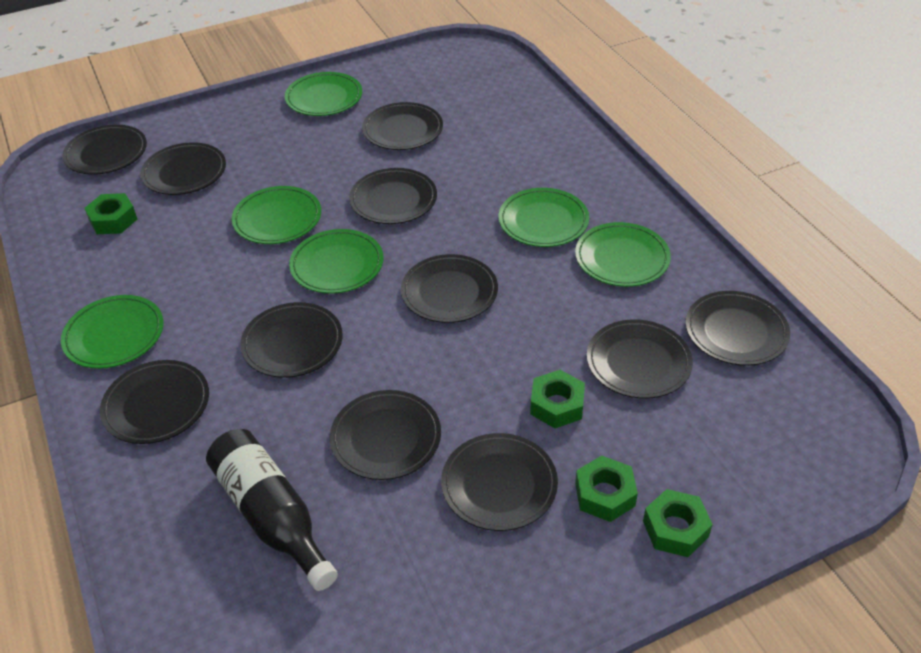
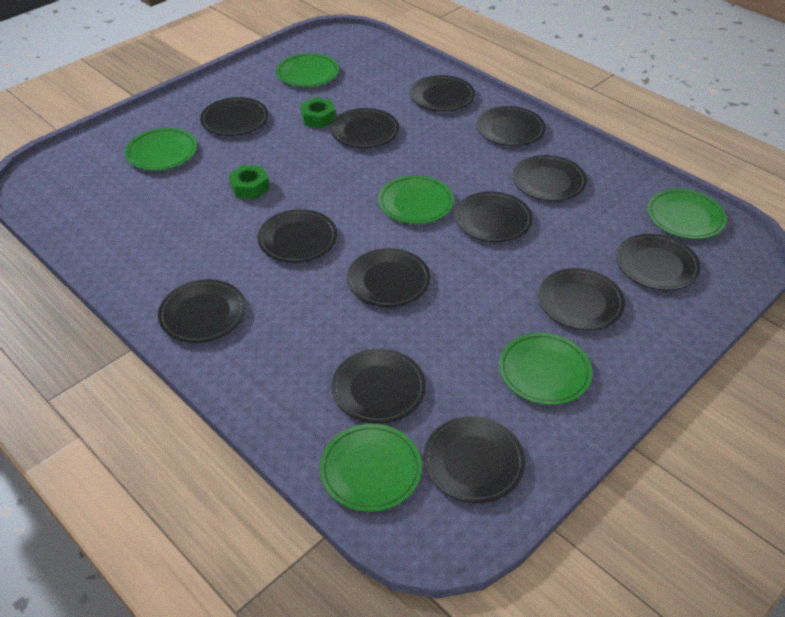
black bottle: 1 -> 0
black plate: 11 -> 13
green nut: 4 -> 2

